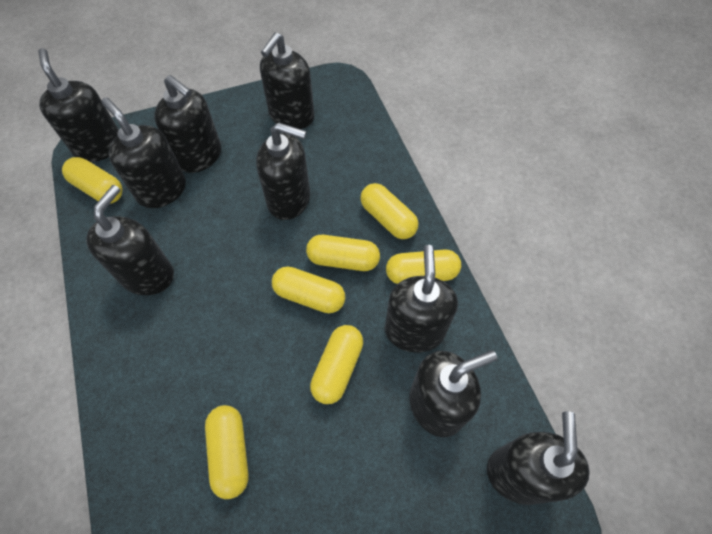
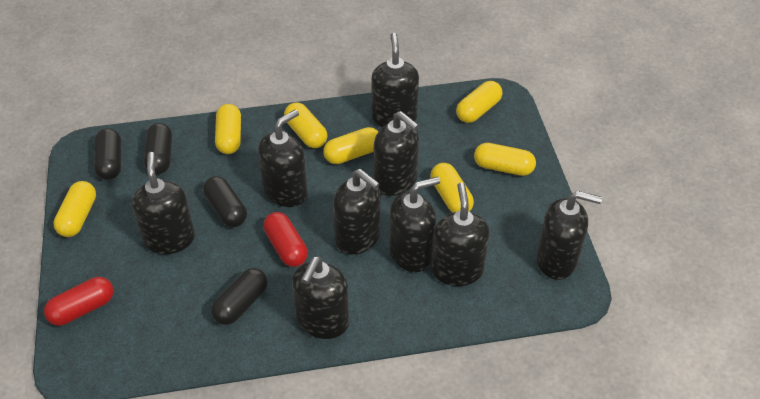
black capsule: 0 -> 4
red capsule: 0 -> 2

